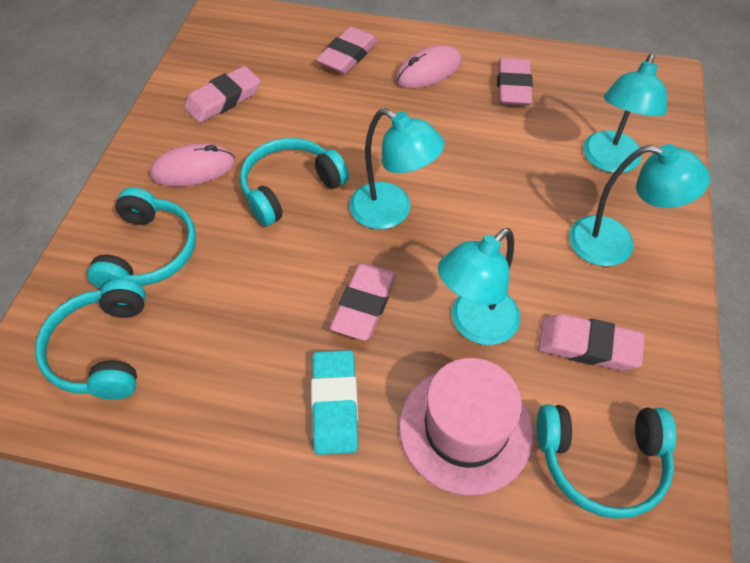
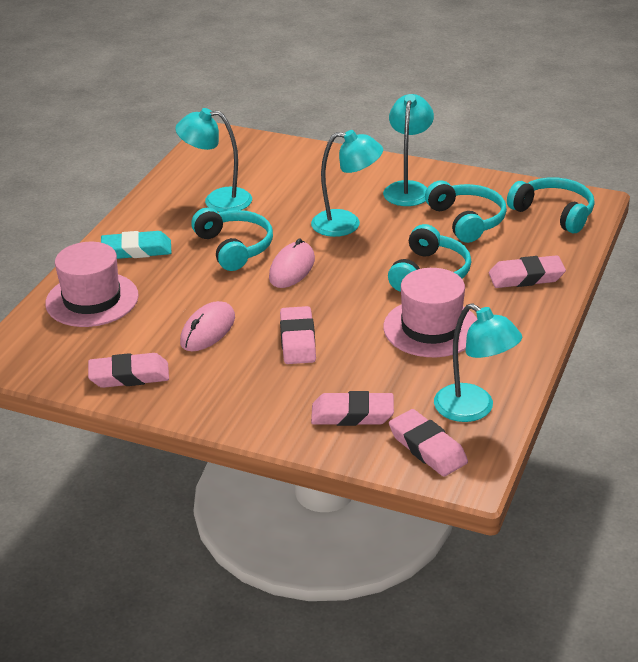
pink hat: 1 -> 2

